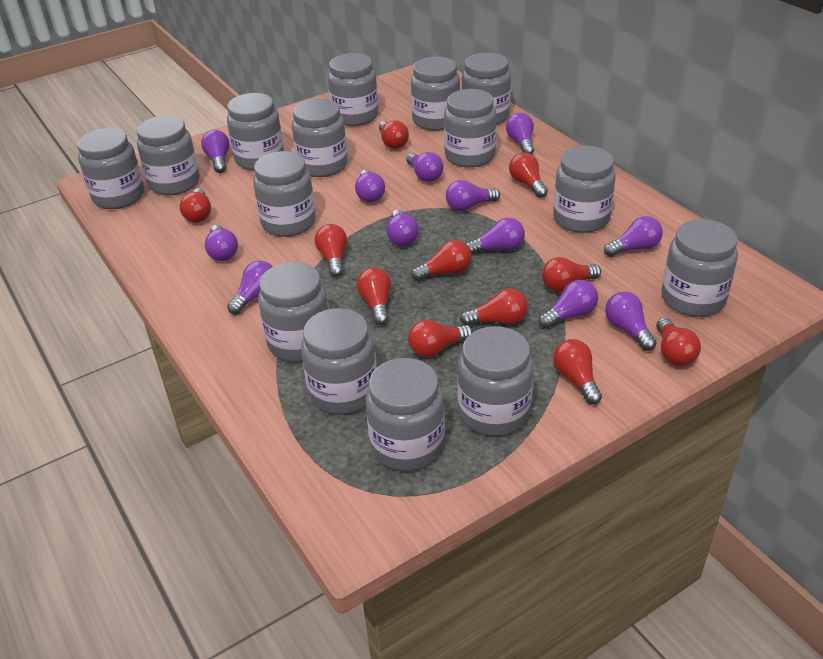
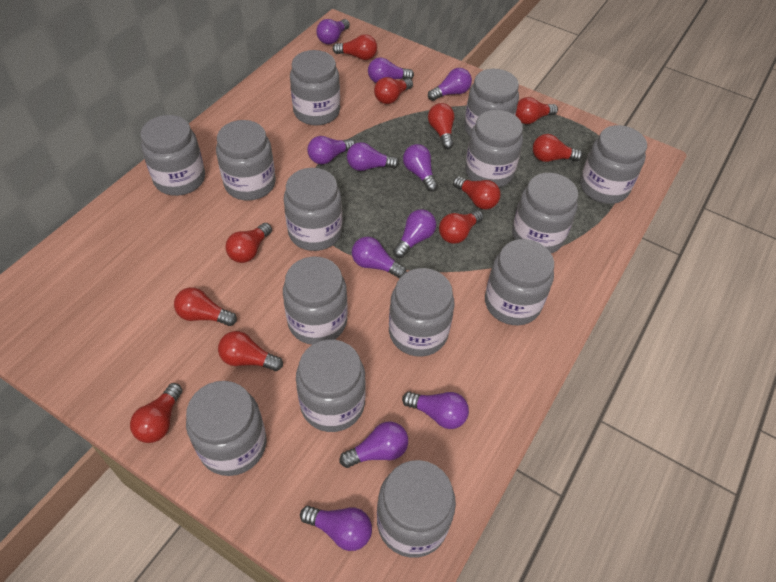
grey jar: 15 -> 14
purple light bulb: 12 -> 11

